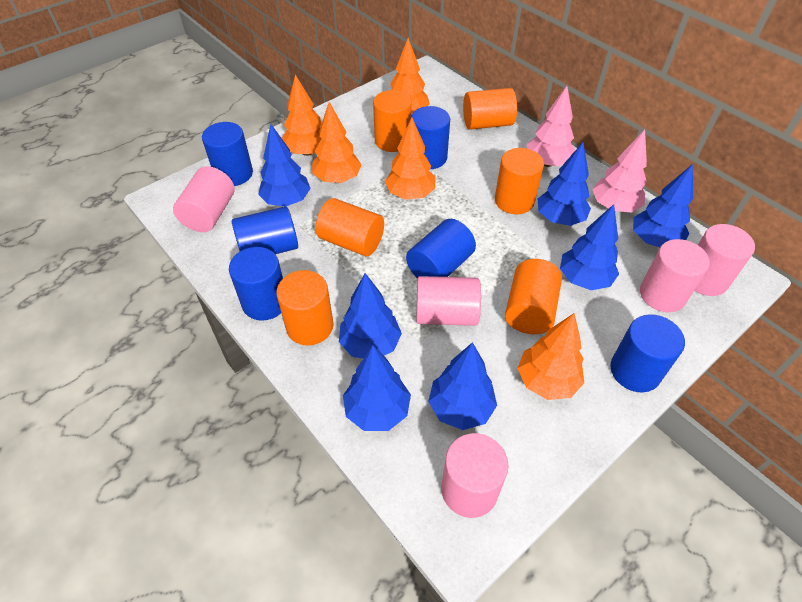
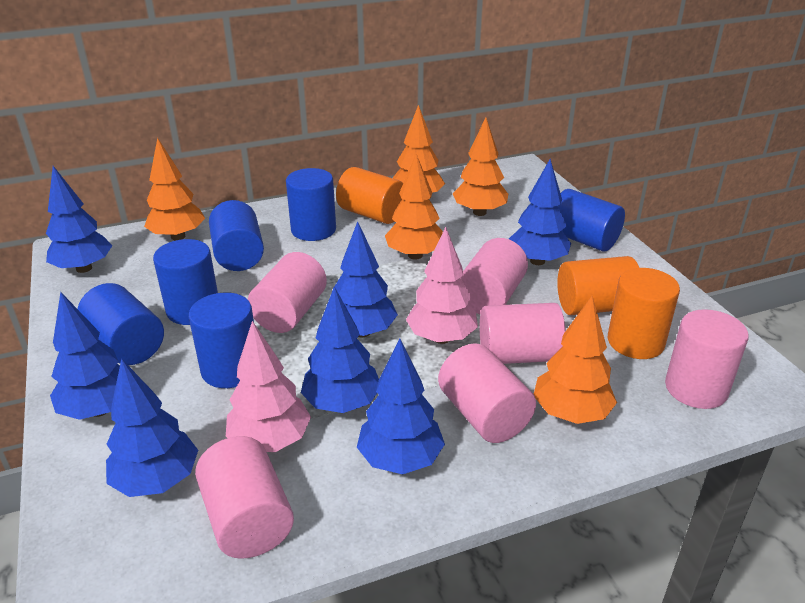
orange cylinder: 6 -> 3
pink cylinder: 5 -> 6

